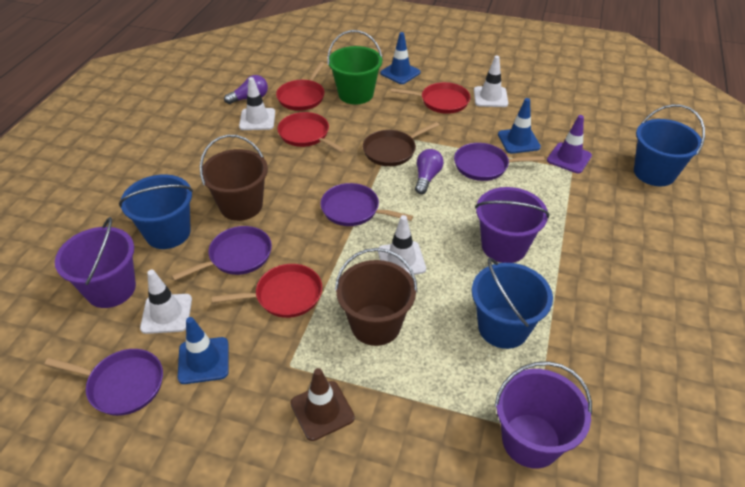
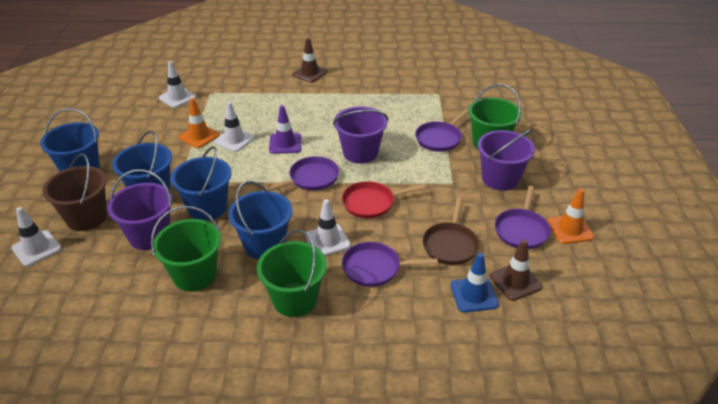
blue bucket: 3 -> 4
blue traffic cone: 3 -> 1
brown bucket: 2 -> 1
brown traffic cone: 1 -> 2
green bucket: 1 -> 3
orange traffic cone: 0 -> 2
purple light bulb: 2 -> 0
red pan: 4 -> 1

